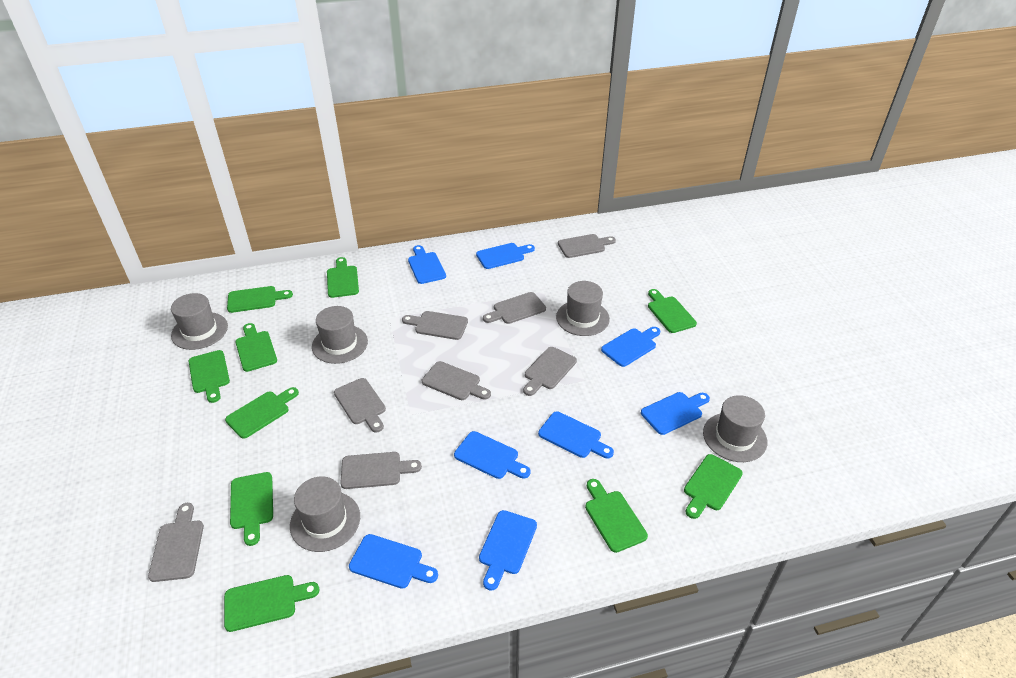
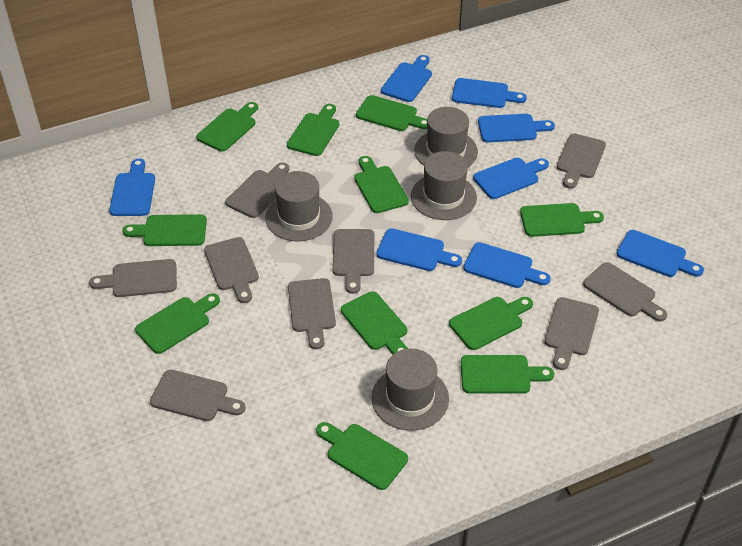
green cutting board: 10 -> 11
grey cutting board: 8 -> 9
grey hat: 5 -> 4

